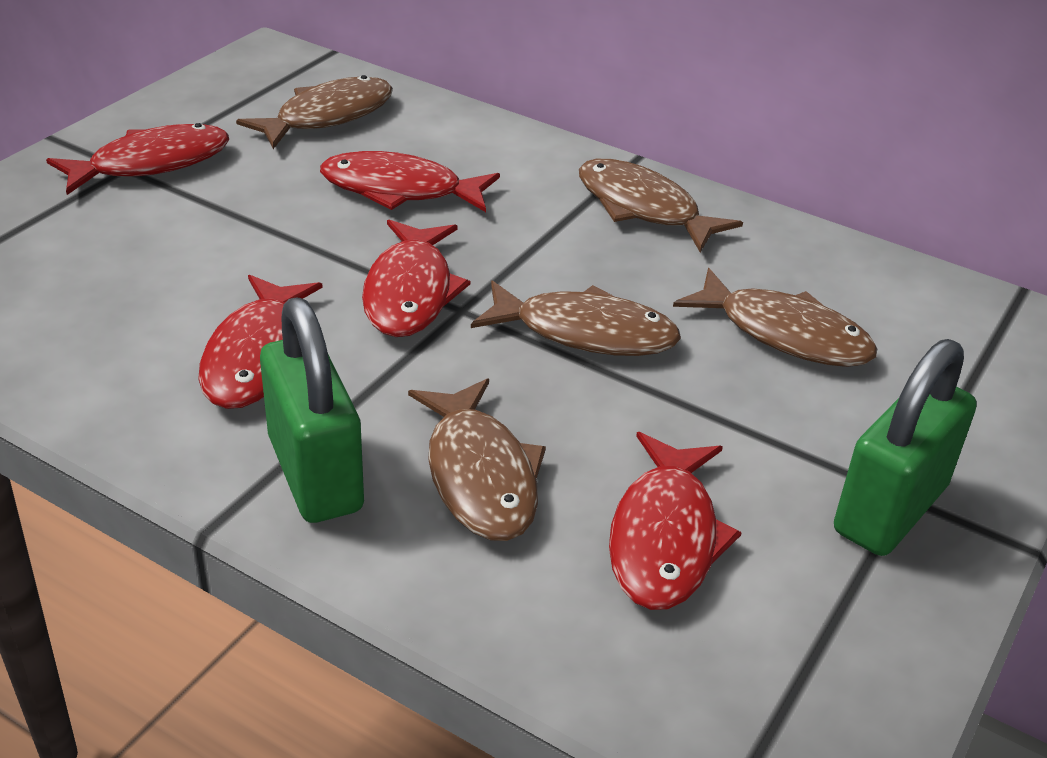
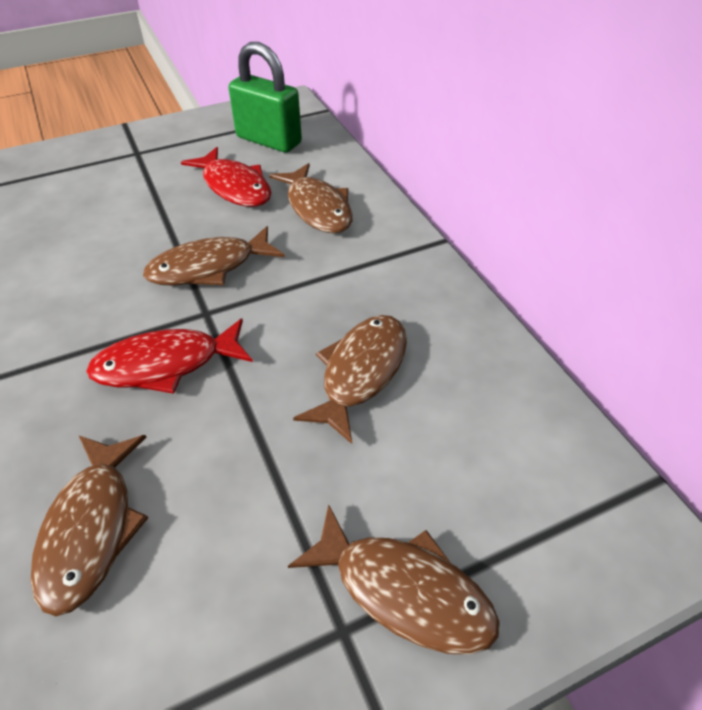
green padlock: 2 -> 1
red fish: 5 -> 2

